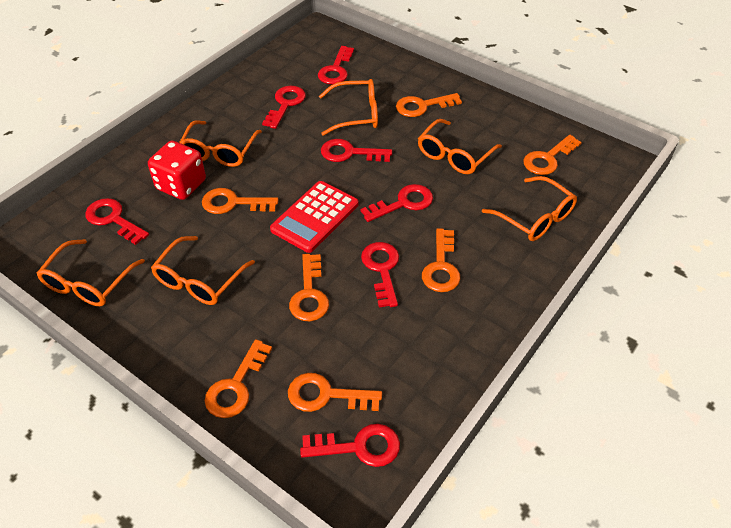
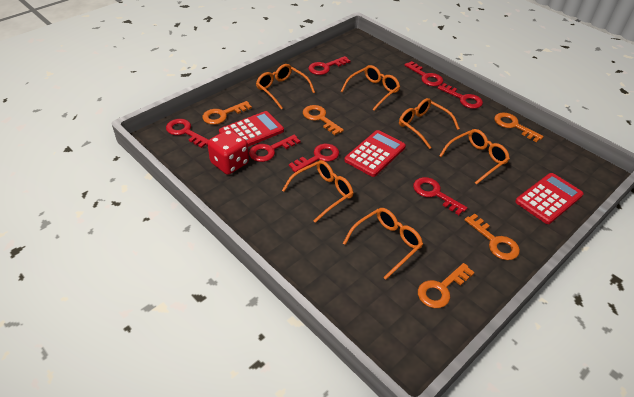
orange key: 7 -> 5
red calculator: 1 -> 3

